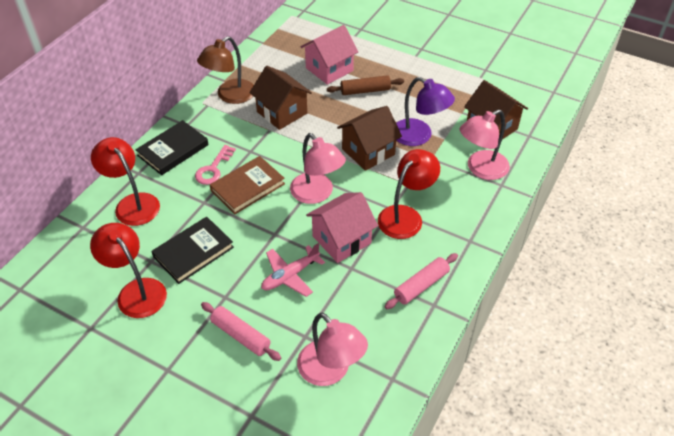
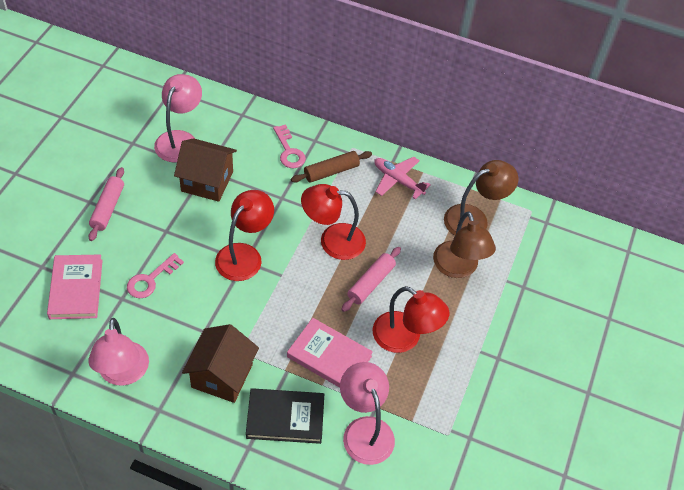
black book: 2 -> 1
brown book: 1 -> 0
brown house: 3 -> 2
brown lamp: 1 -> 2
pink book: 0 -> 2
pink house: 2 -> 0
pink key: 1 -> 2
purple lamp: 1 -> 0

